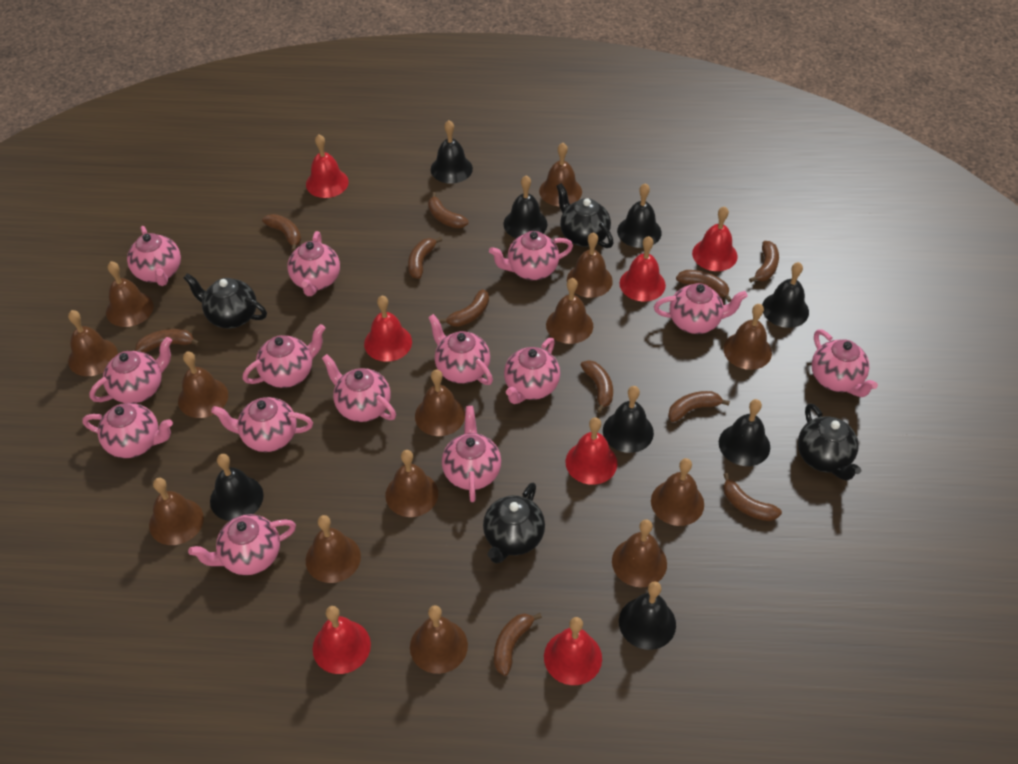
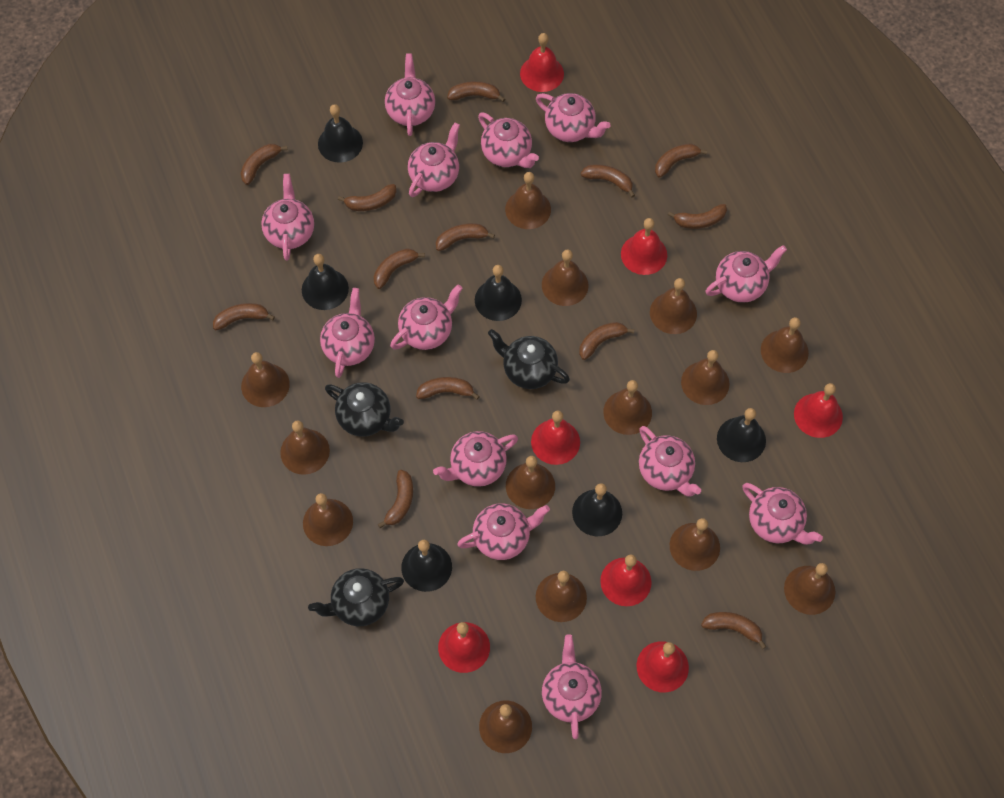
black bell: 8 -> 6
black teapot: 4 -> 3
brown banana: 11 -> 13
pink teapot: 14 -> 13

